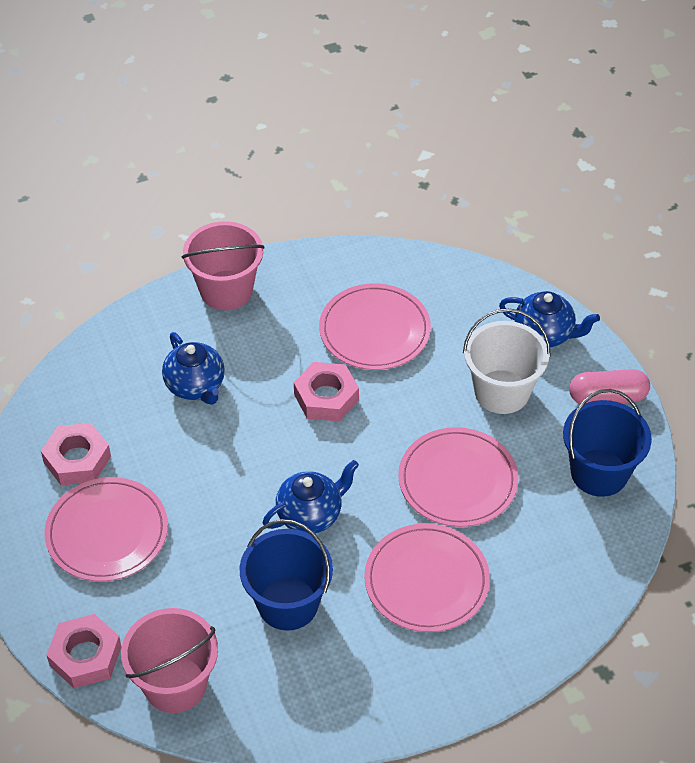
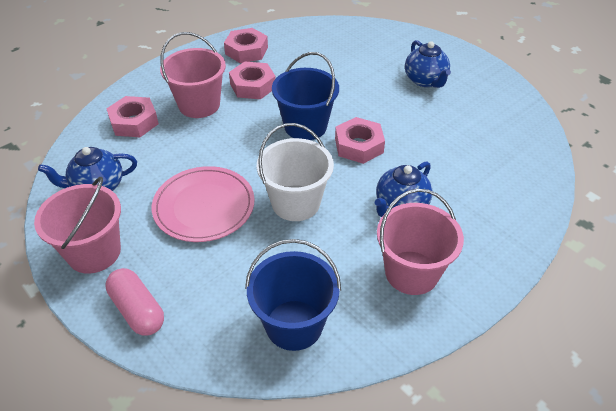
pink bucket: 2 -> 3
pink nut: 3 -> 4
pink plate: 4 -> 1

